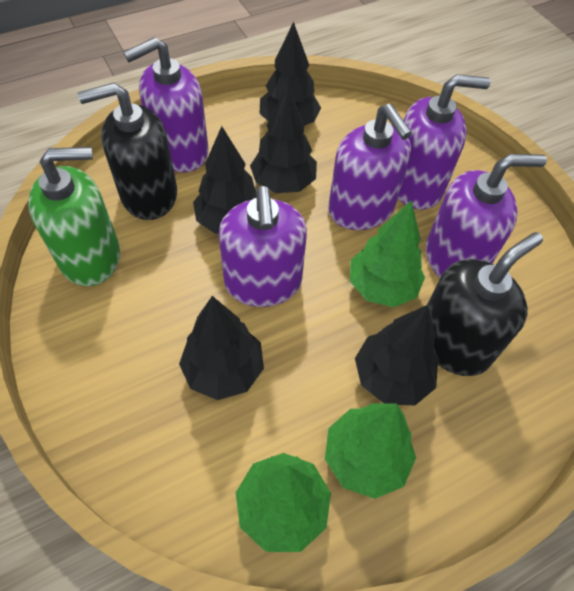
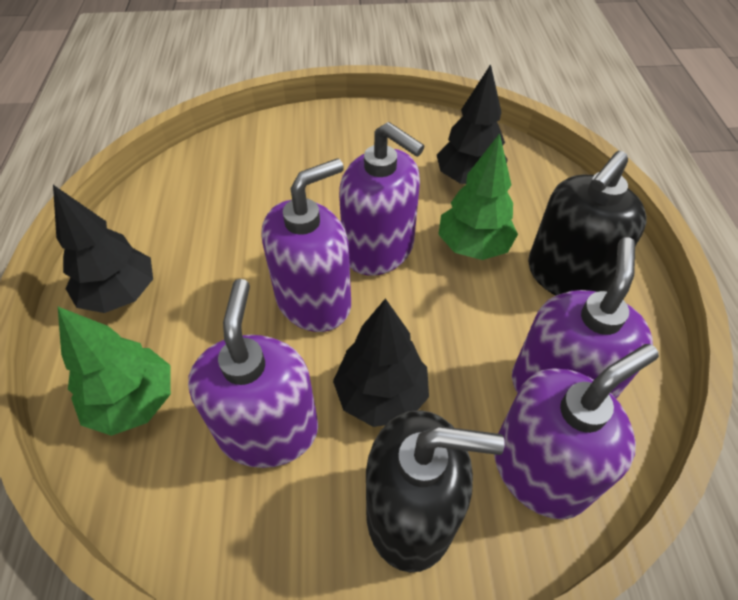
black tree: 5 -> 3
green soap dispenser: 1 -> 0
green tree: 3 -> 2

